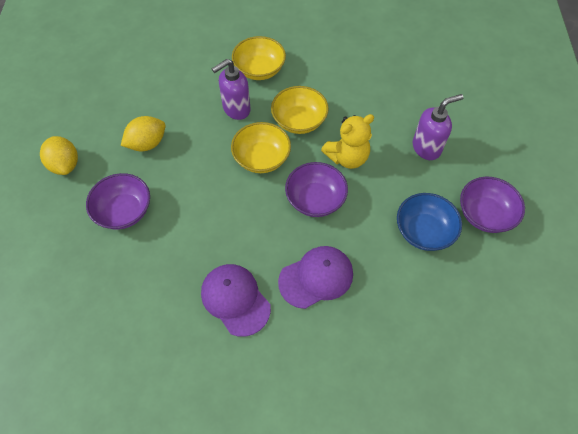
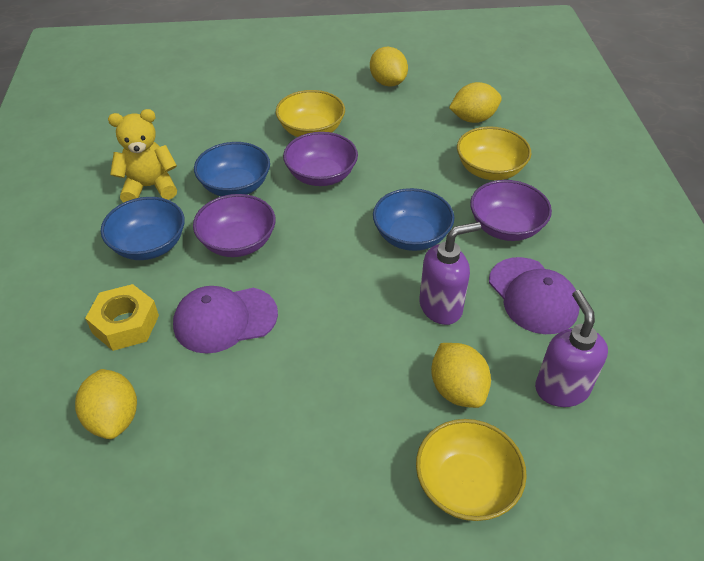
blue bowl: 1 -> 3
yellow lemon: 2 -> 4
yellow nut: 0 -> 1

